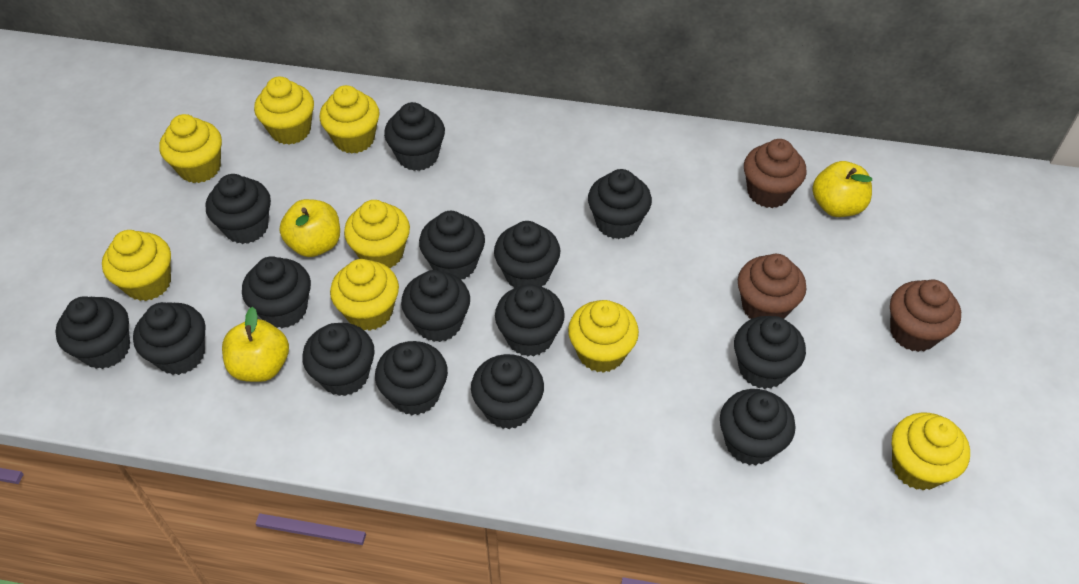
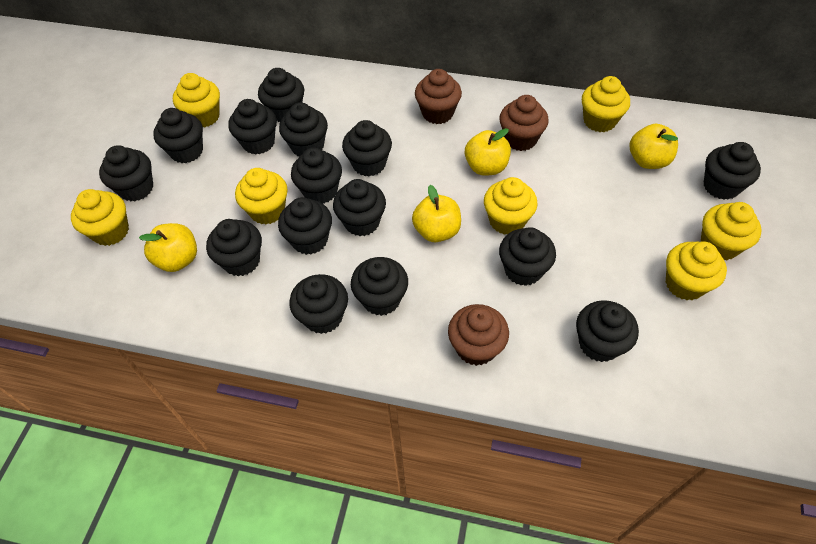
yellow apple: 3 -> 4
yellow cupcake: 8 -> 7

